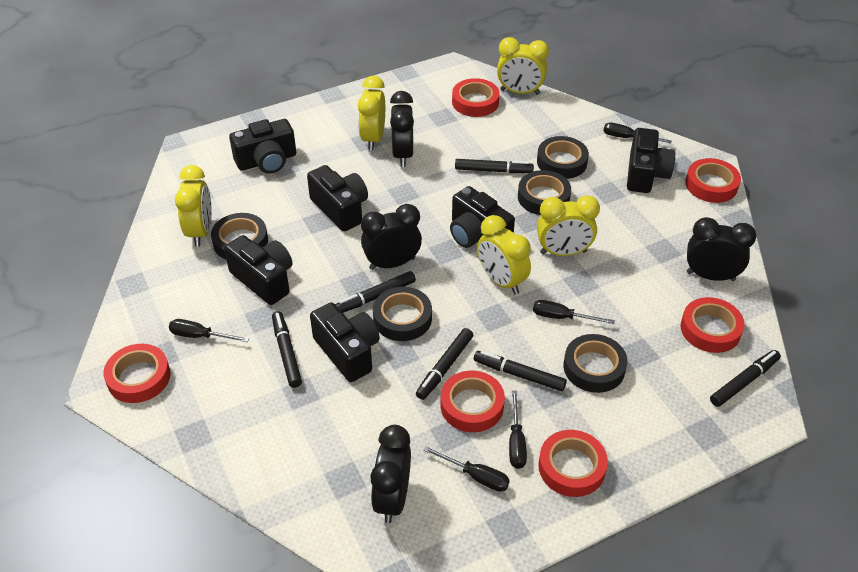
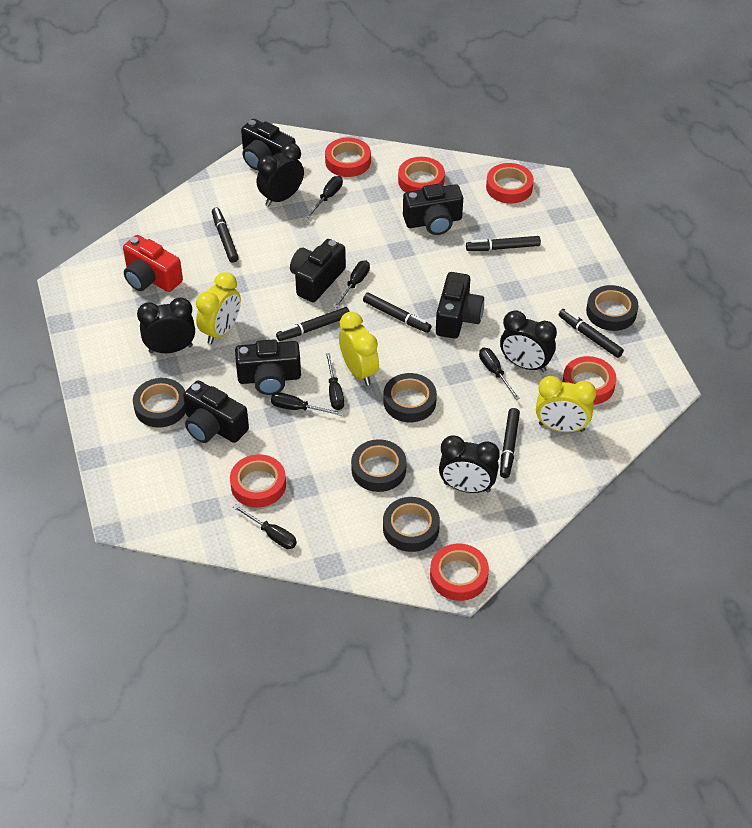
black screwdriver: 5 -> 6
red camera: 0 -> 1
yellow clock: 5 -> 3

